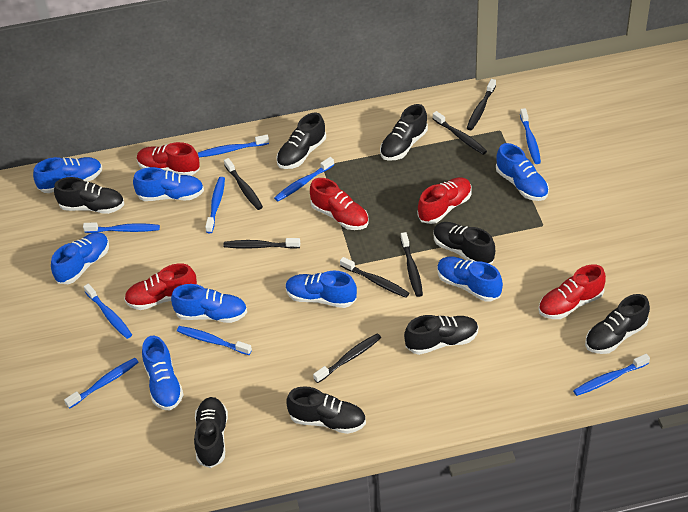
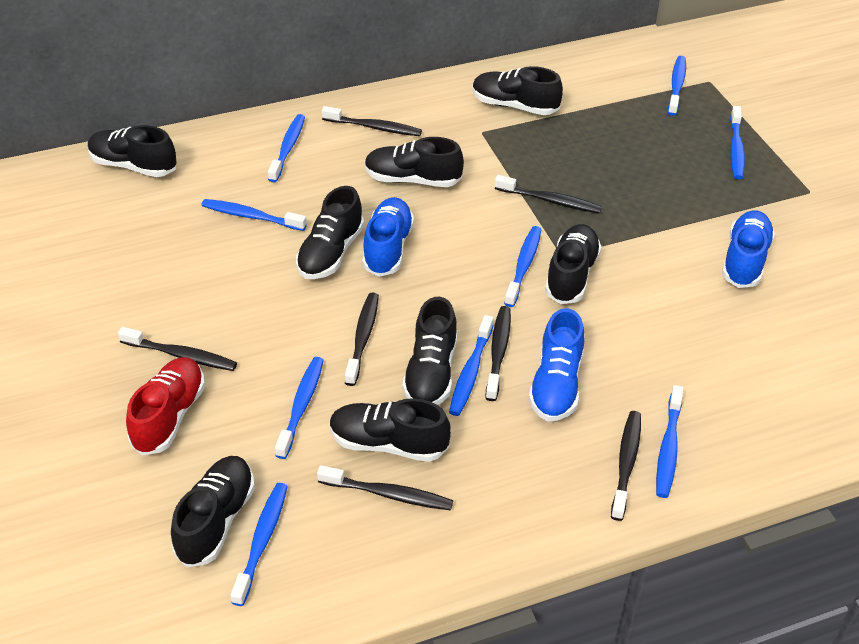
blue shoe: 8 -> 3
red shoe: 5 -> 1

